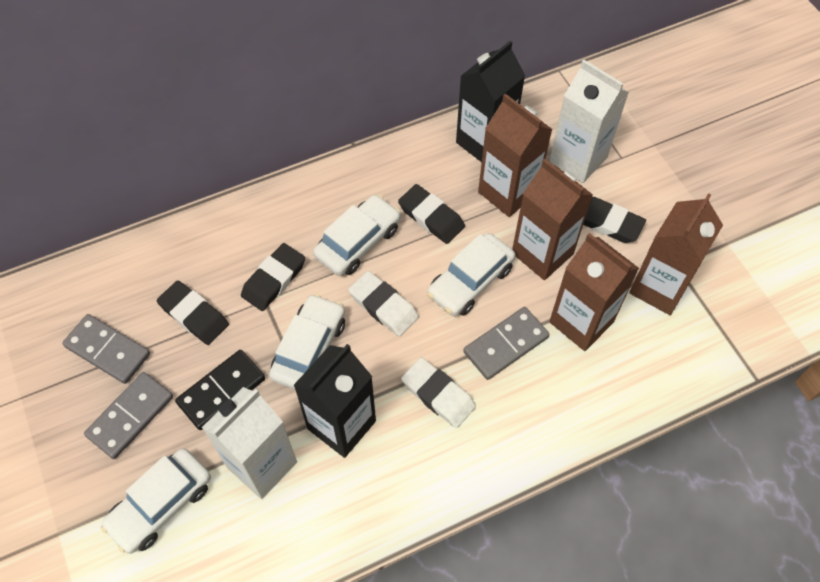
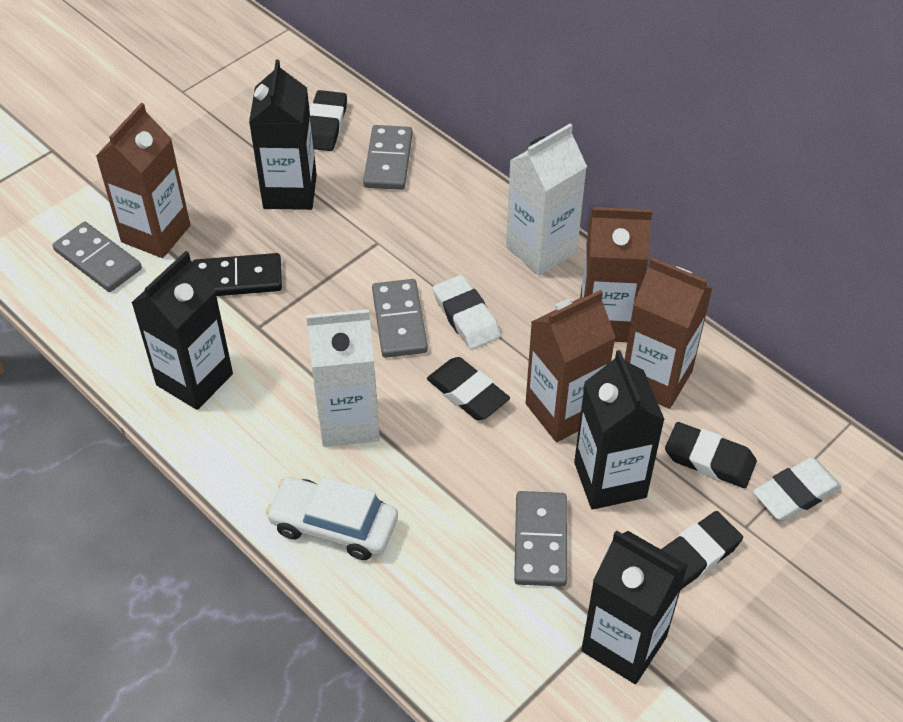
black carton: 2 -> 4
grey domino: 3 -> 4
white car: 4 -> 1

